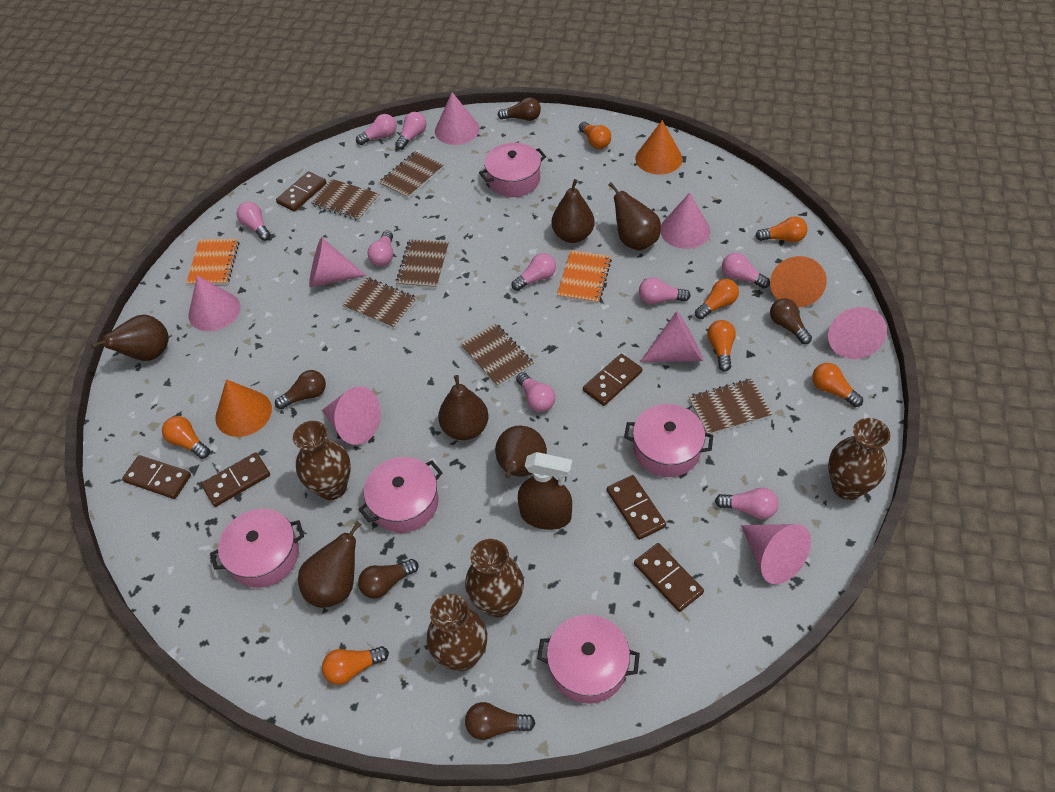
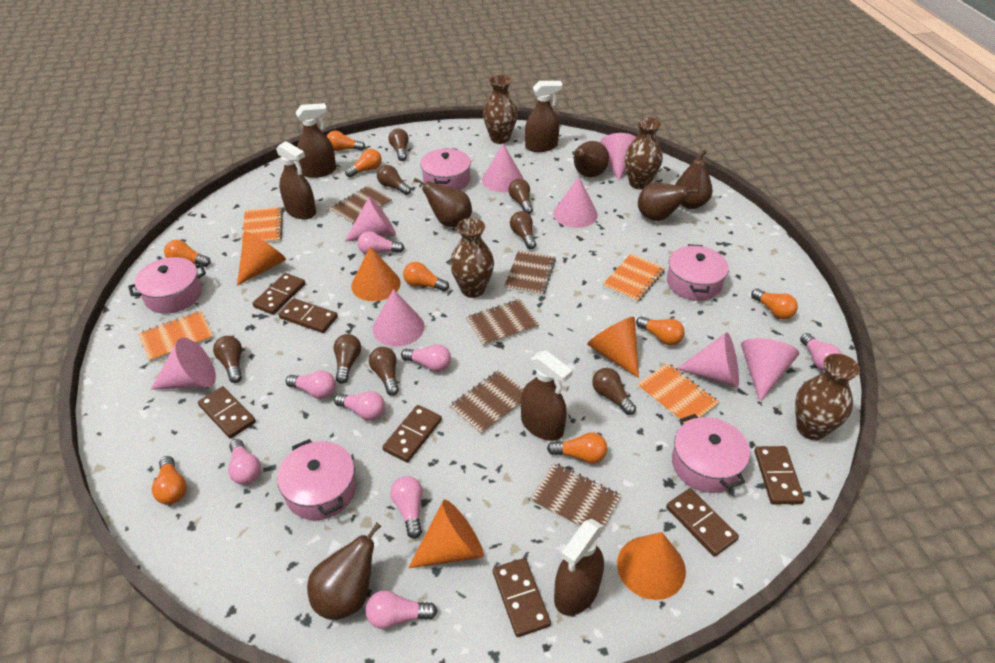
brown domino: 6 -> 7
brown light bulb: 5 -> 8
brown notebook: 6 -> 5
brown pear: 6 -> 5
brown spray bottle: 1 -> 5
orange cone: 3 -> 5
orange light bulb: 7 -> 8
orange notebook: 2 -> 4
pink light bulb: 9 -> 8

